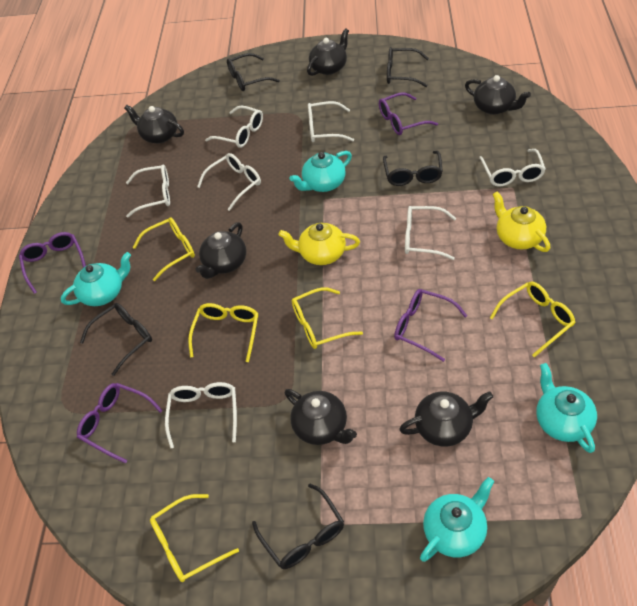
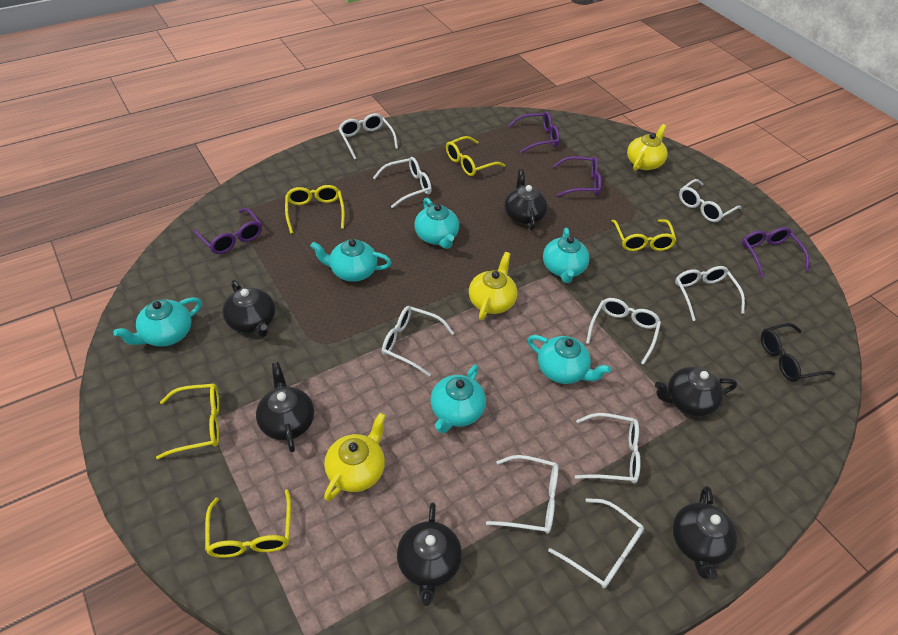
black glasses: 5 -> 1
turquoise teapot: 4 -> 6
white glasses: 7 -> 9
yellow teapot: 2 -> 3

